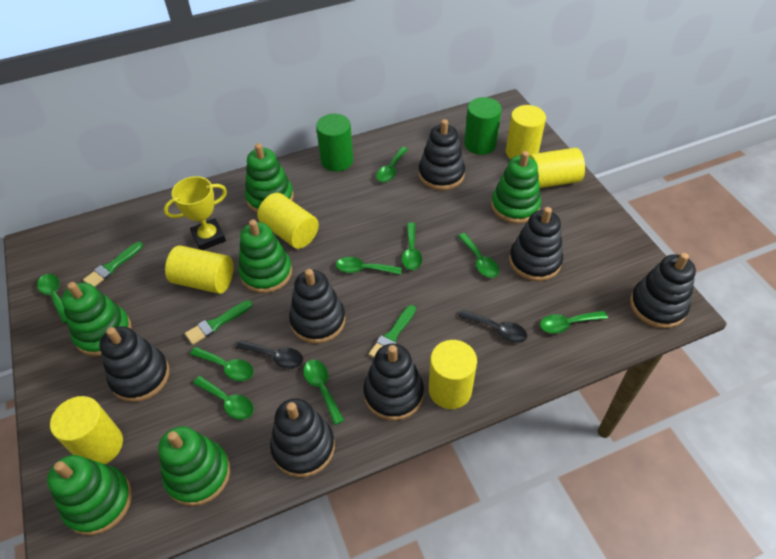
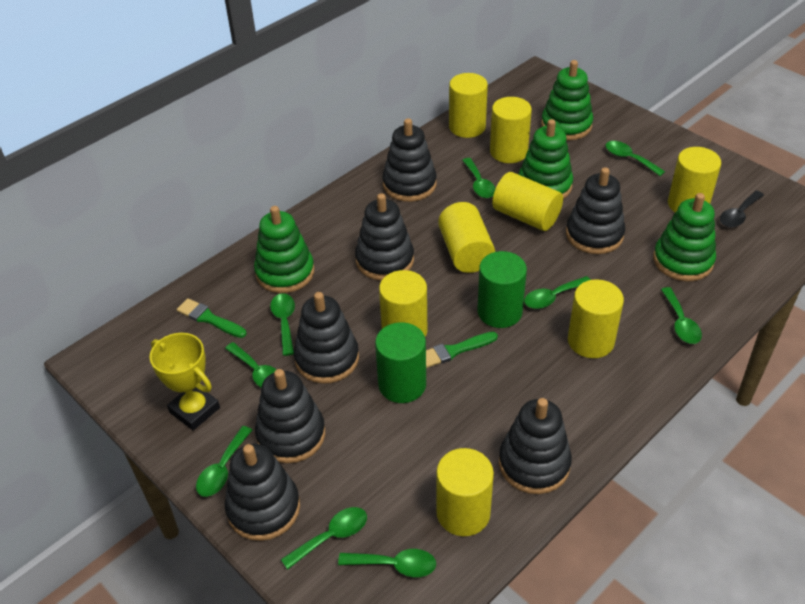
black spoon: 2 -> 1
green brush: 3 -> 2
green stacking toy: 6 -> 4
yellow cylinder: 6 -> 8

